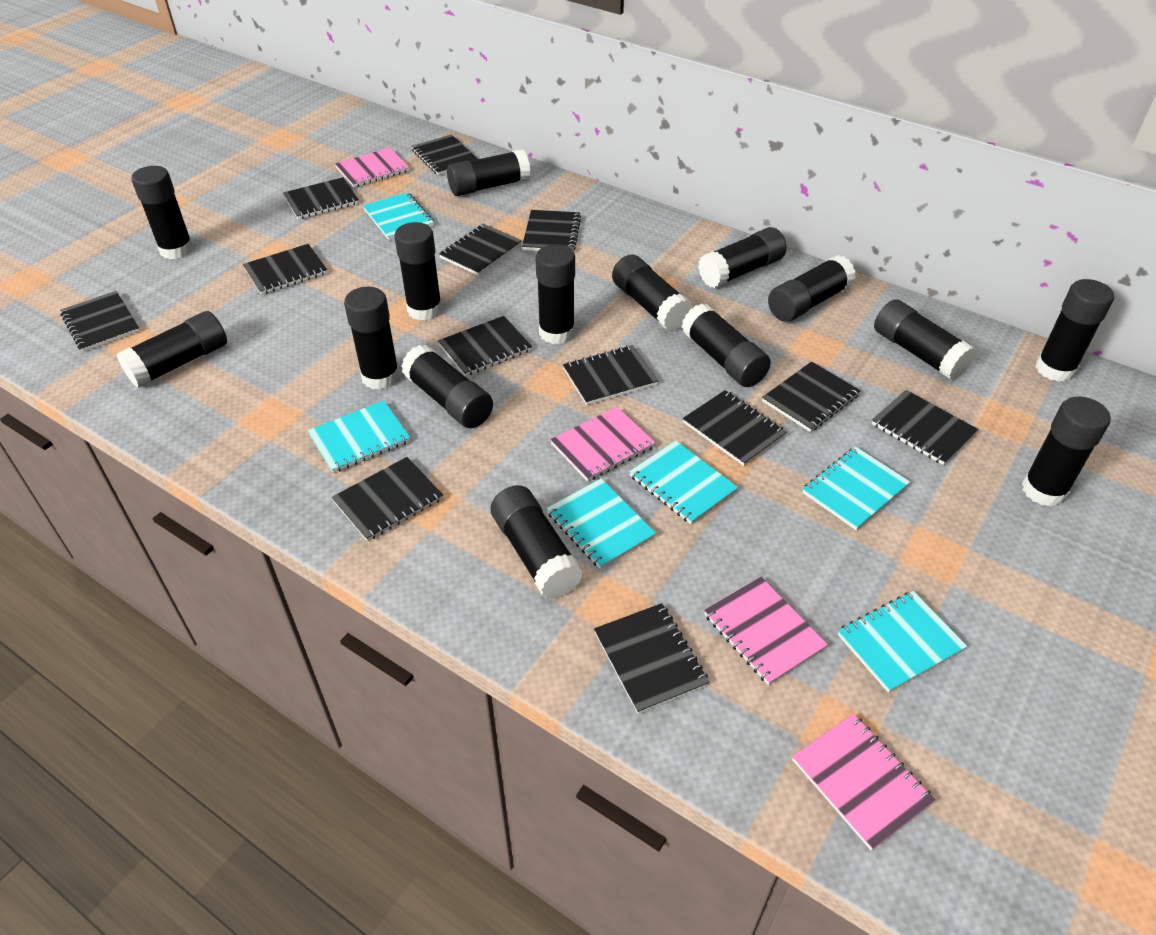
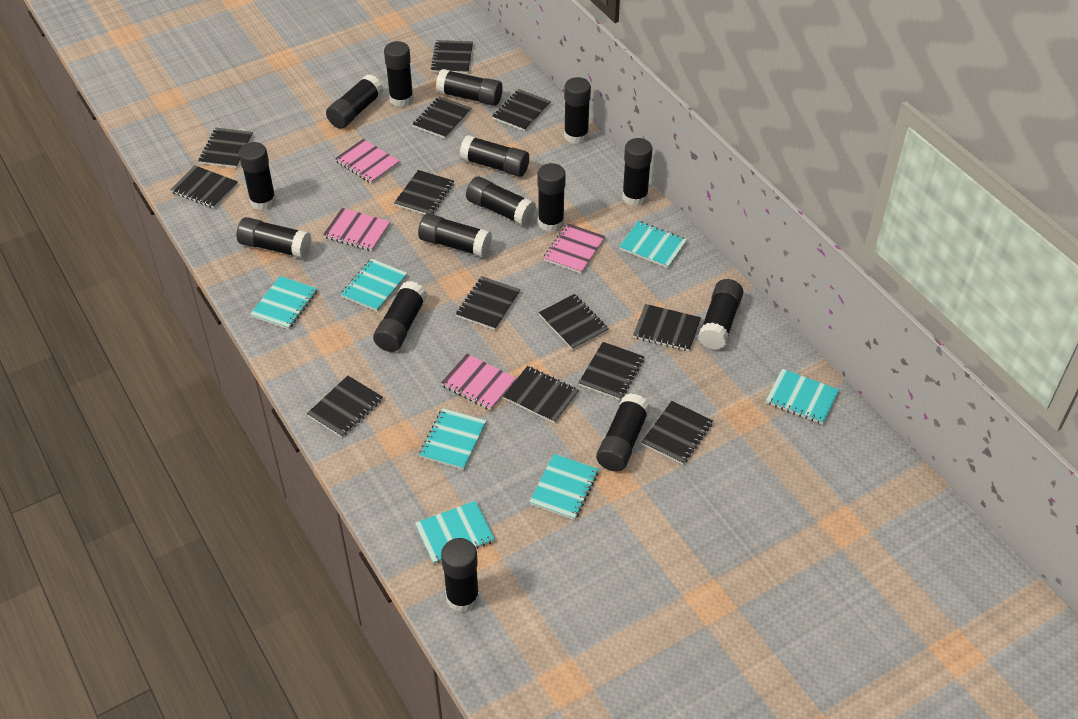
turquoise notebook: 6 -> 7

